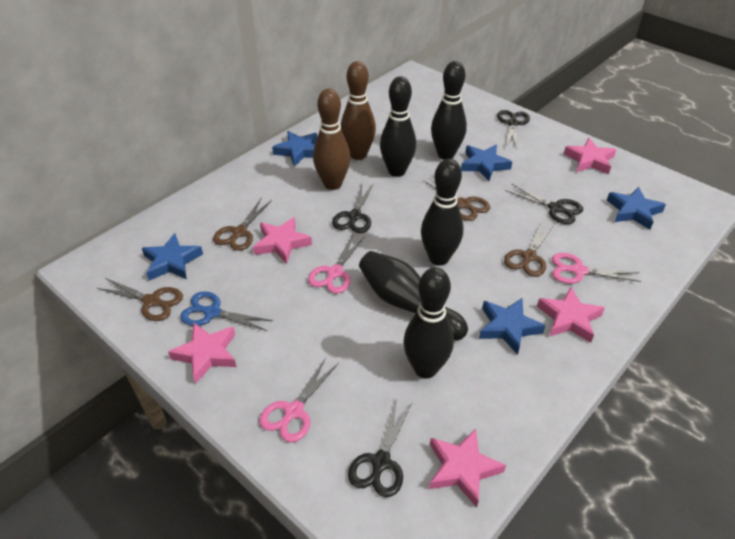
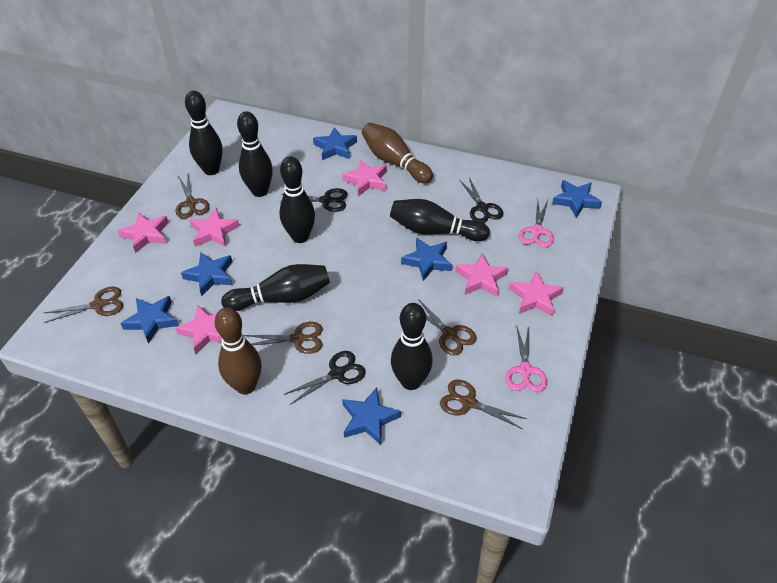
black bowling pin: 5 -> 6
black scissors: 4 -> 3
blue scissors: 1 -> 0
blue star: 5 -> 6
brown scissors: 4 -> 5
pink scissors: 3 -> 2
pink star: 5 -> 6

